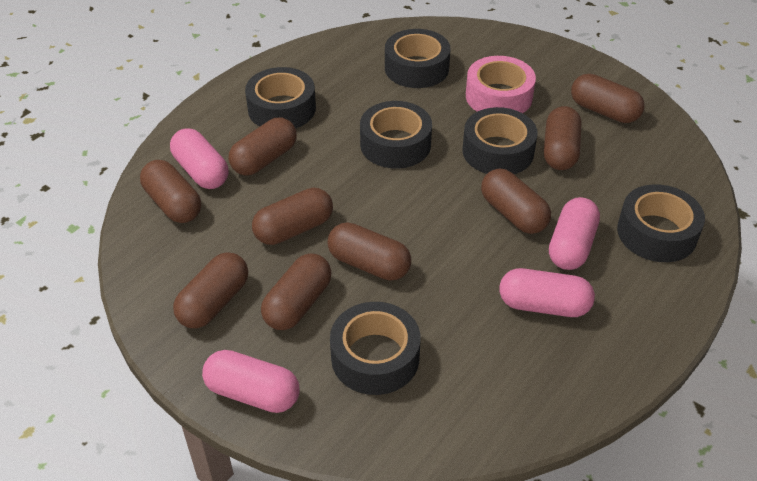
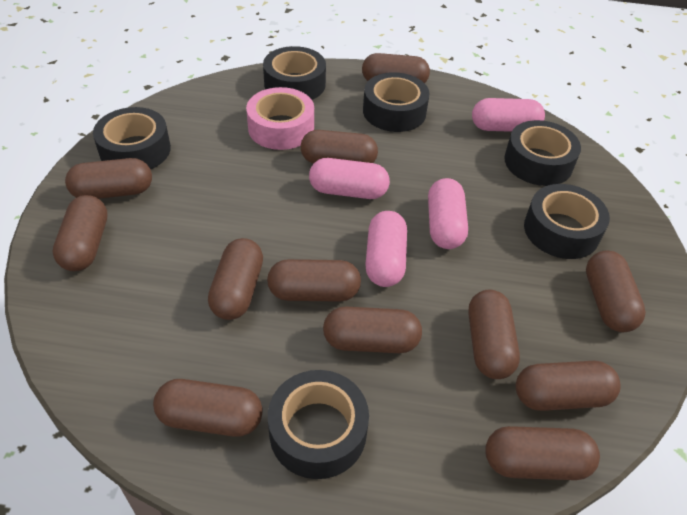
brown capsule: 9 -> 12

